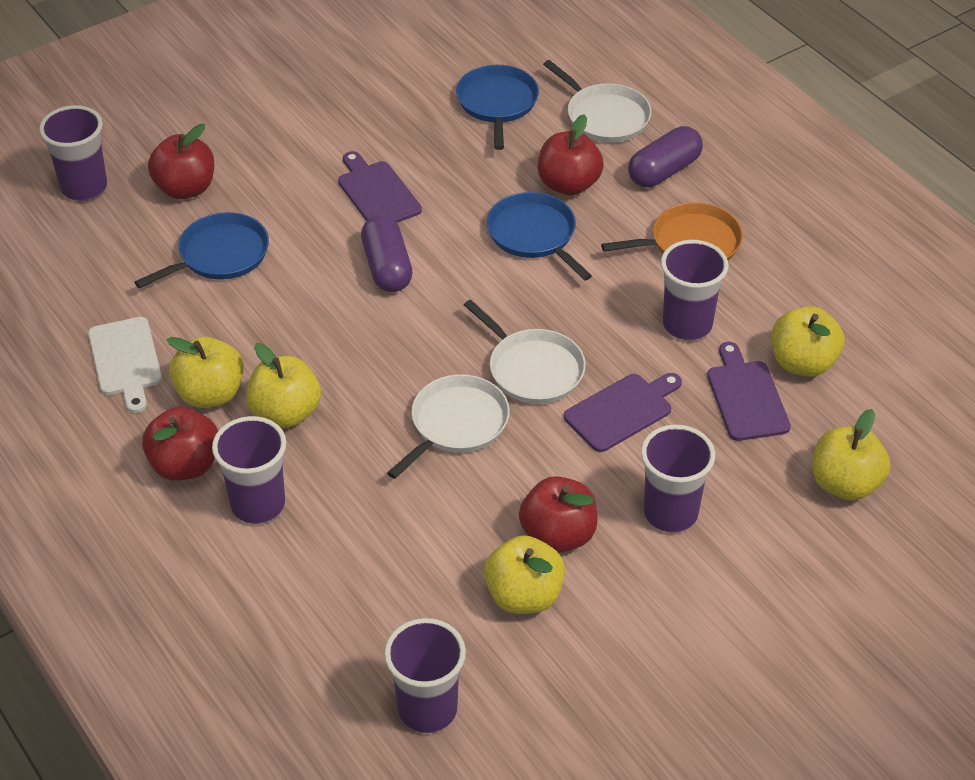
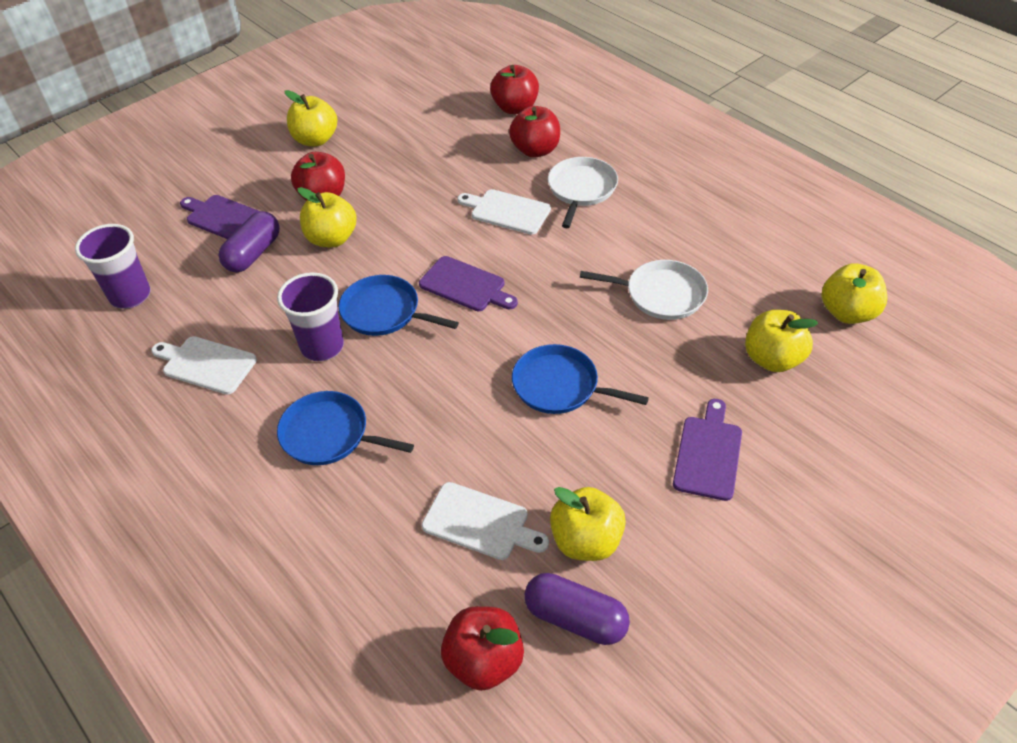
orange pan: 1 -> 0
purple cup: 5 -> 2
white cutting board: 1 -> 3
white pan: 3 -> 2

